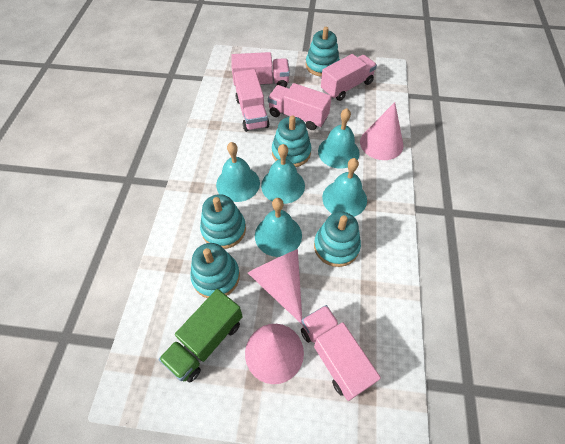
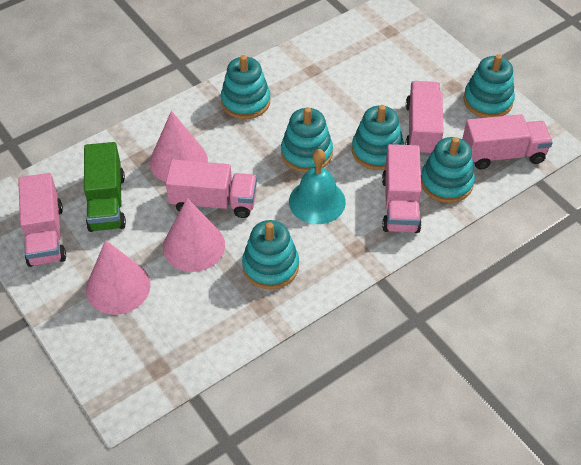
turquoise bell: 5 -> 1
turquoise stacking toy: 5 -> 6

